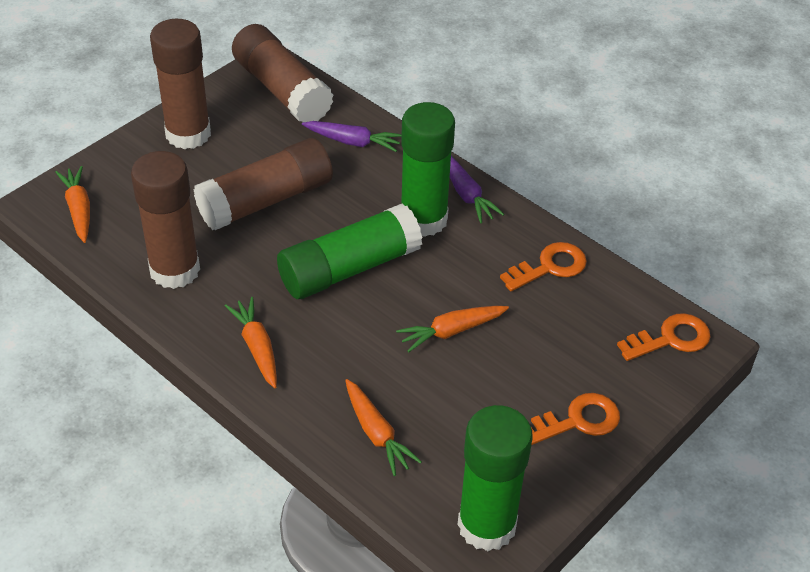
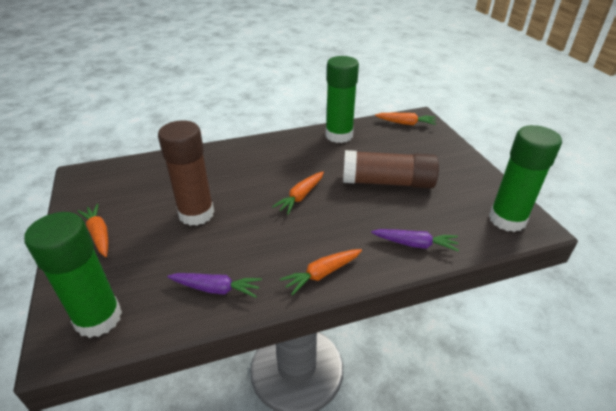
brown glue stick: 4 -> 2
orange key: 3 -> 0

